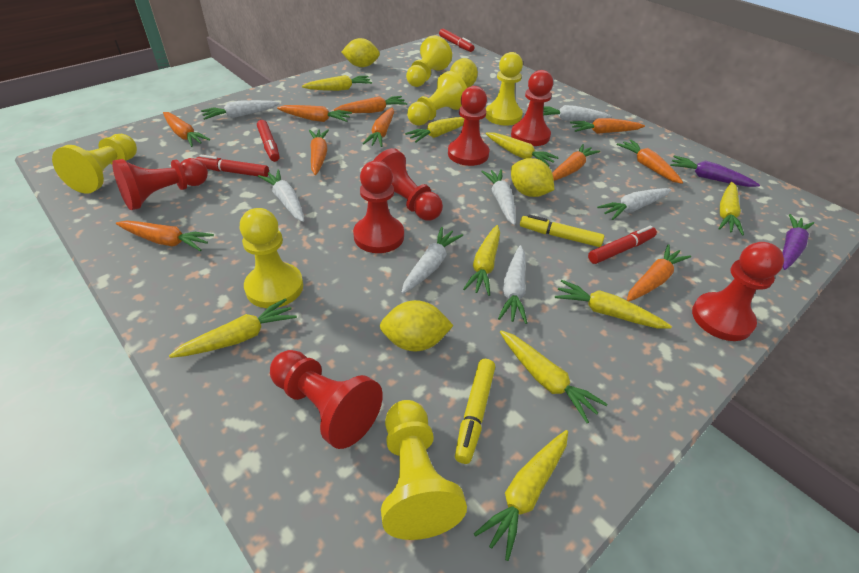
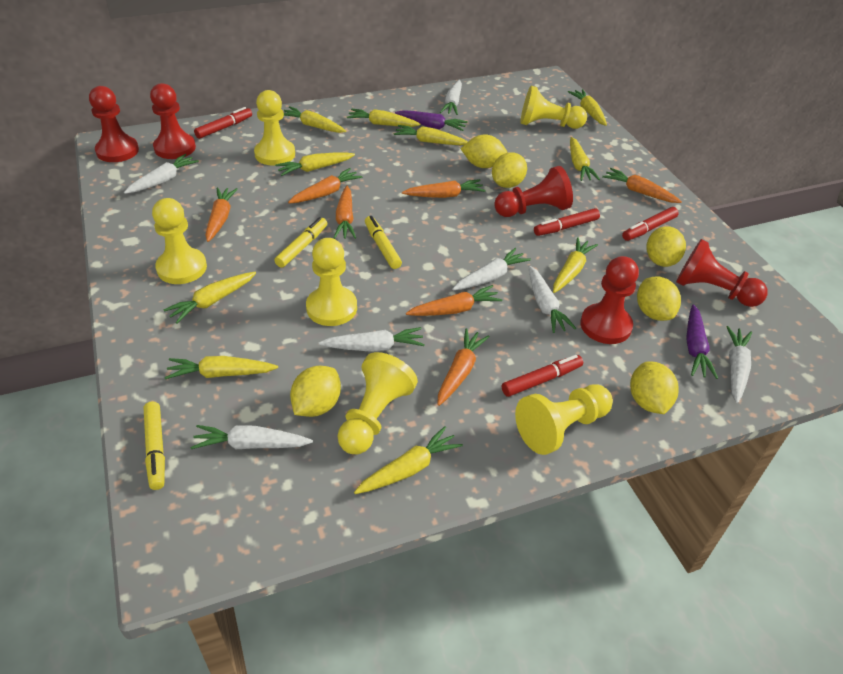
orange carrot: 10 -> 7
red pawn: 7 -> 5
yellow carrot: 9 -> 10
yellow lemon: 4 -> 6
yellow marker: 2 -> 3

